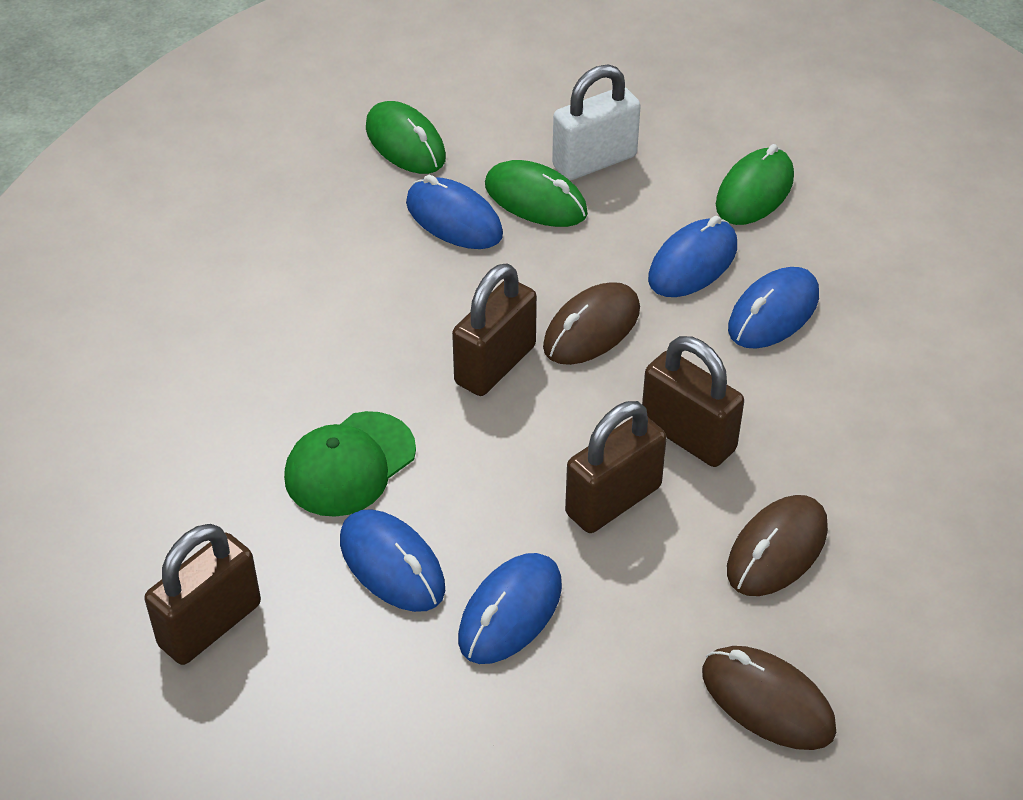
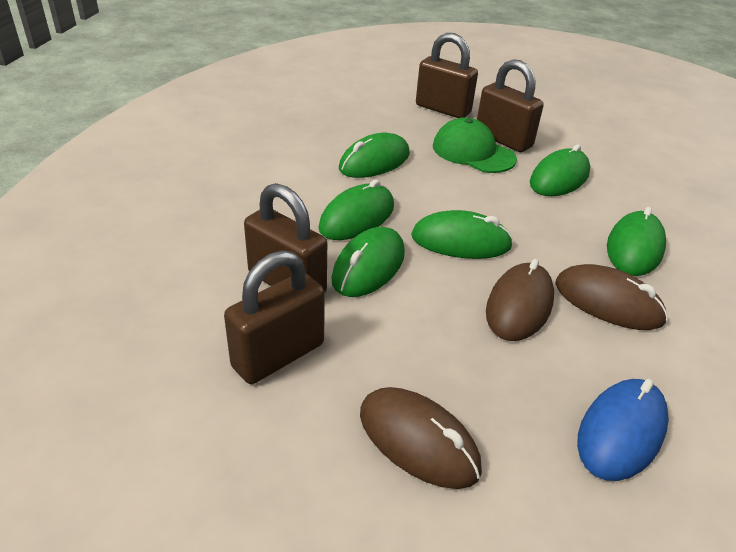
blue mouse: 5 -> 1
green mouse: 3 -> 6
white padlock: 1 -> 0

